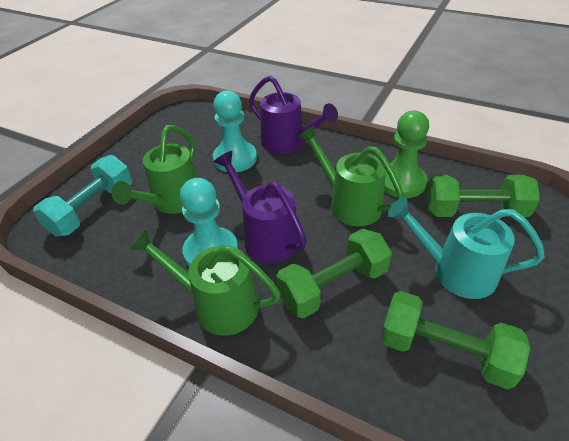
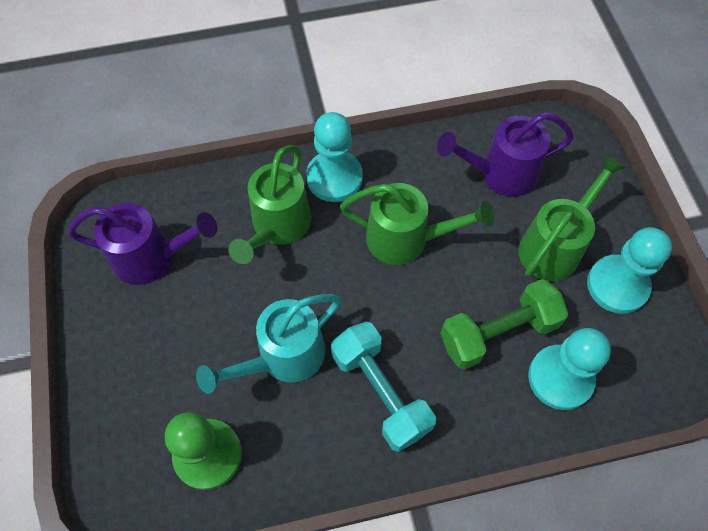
green dumbbell: 3 -> 1
turquoise pawn: 2 -> 3

